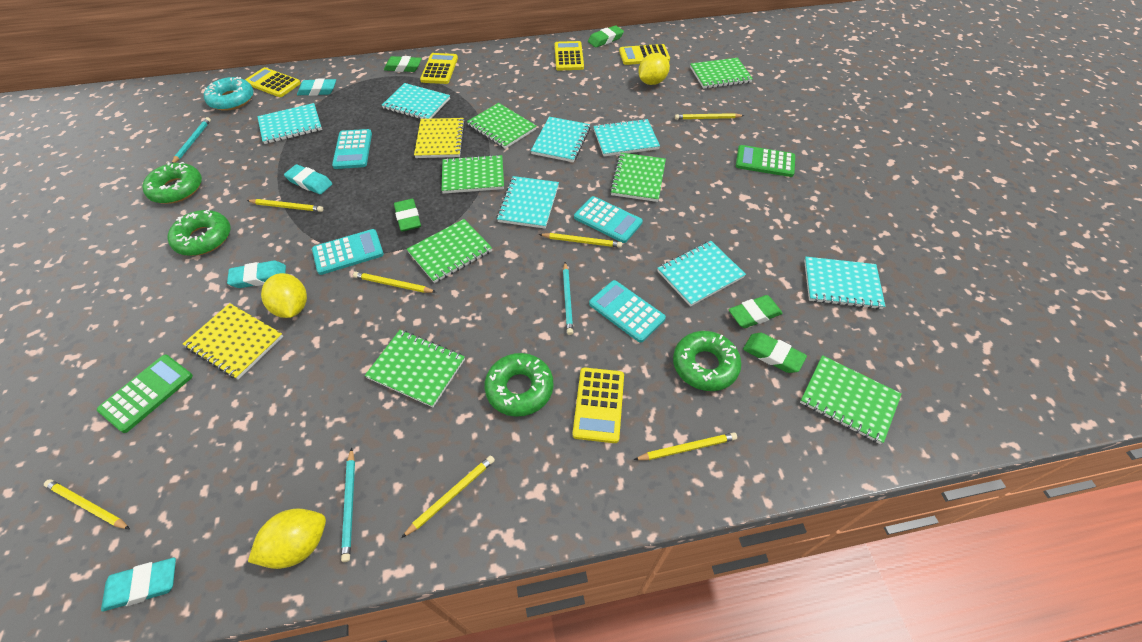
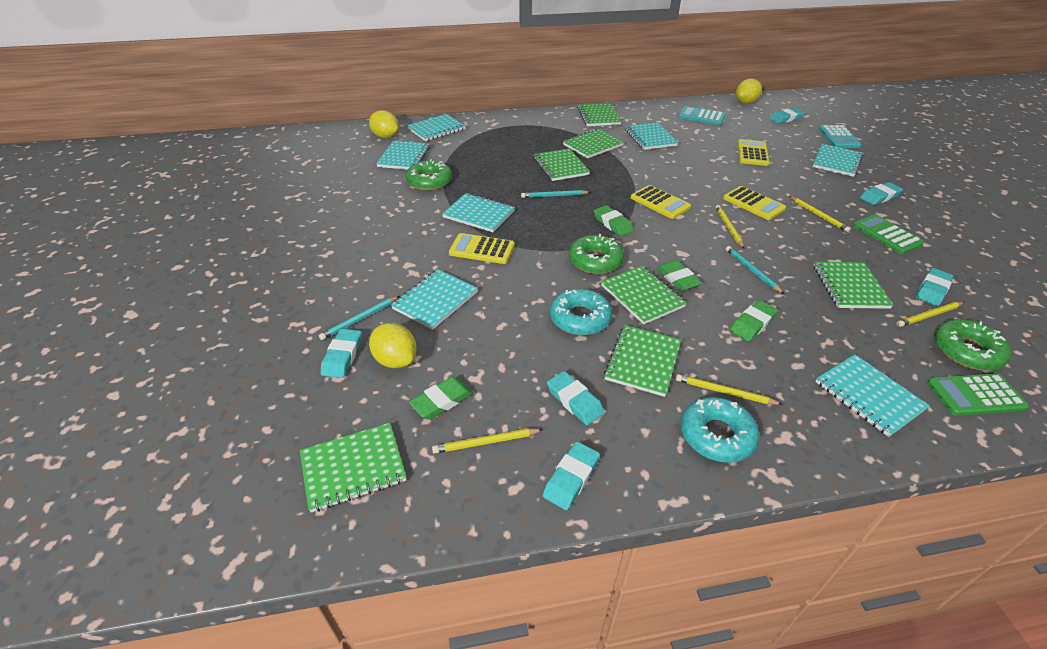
green donut: 4 -> 3
green eraser: 5 -> 4
turquoise calculator: 4 -> 2
turquoise donut: 1 -> 2
turquoise eraser: 4 -> 6
yellow calculator: 5 -> 4
yellow notebook: 2 -> 0
yellow pencil: 7 -> 5

